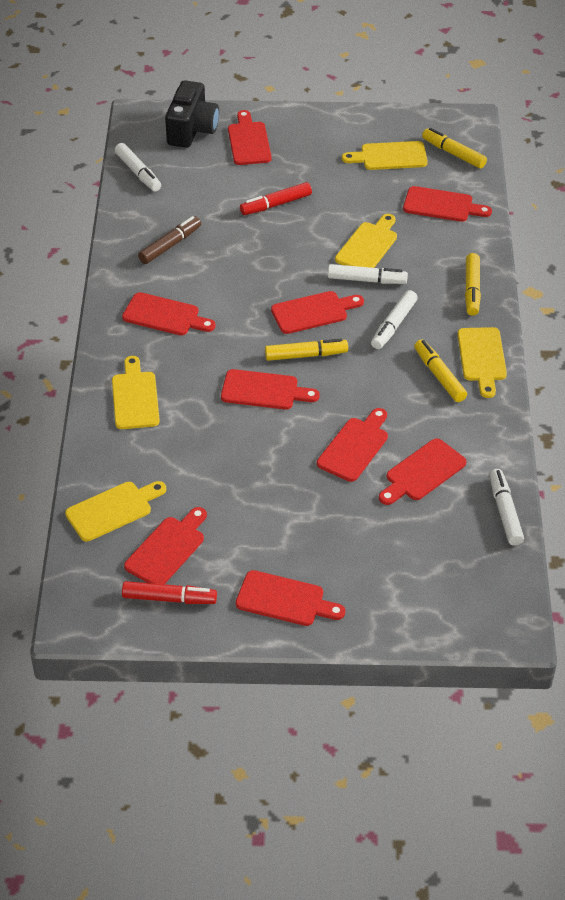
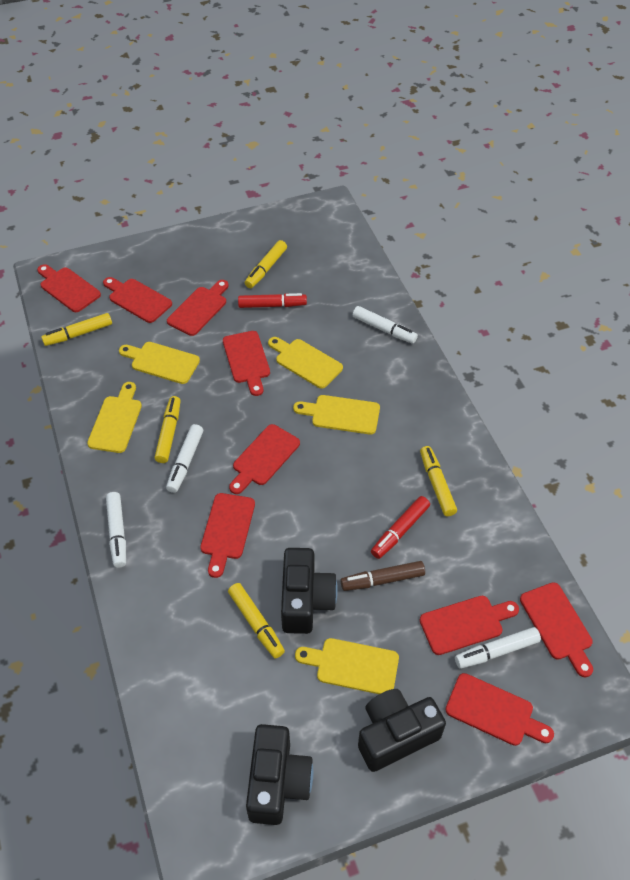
black camera: 1 -> 3
yellow marker: 4 -> 5

